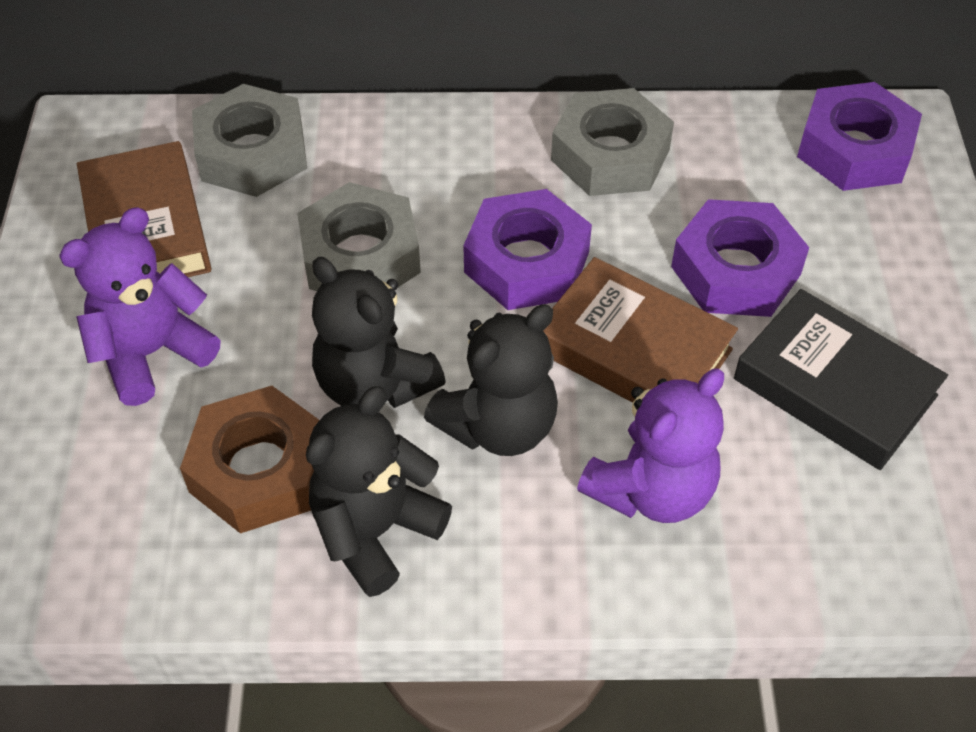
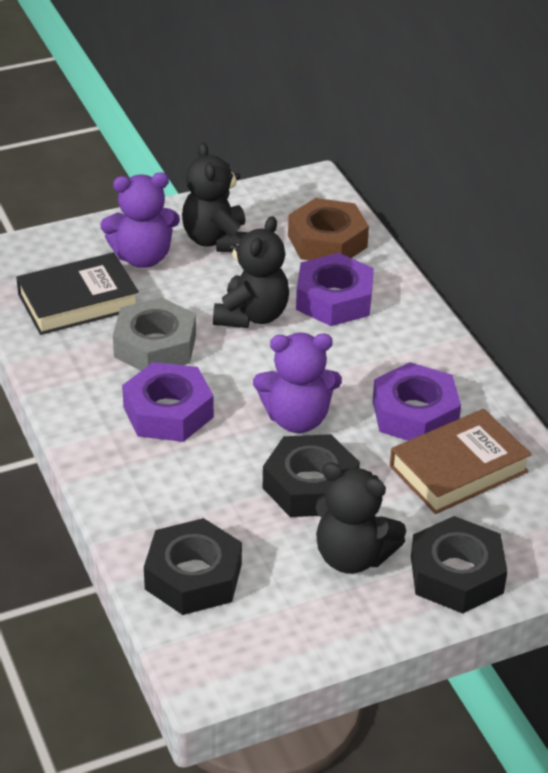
black nut: 0 -> 3
brown book: 2 -> 1
grey nut: 3 -> 1

